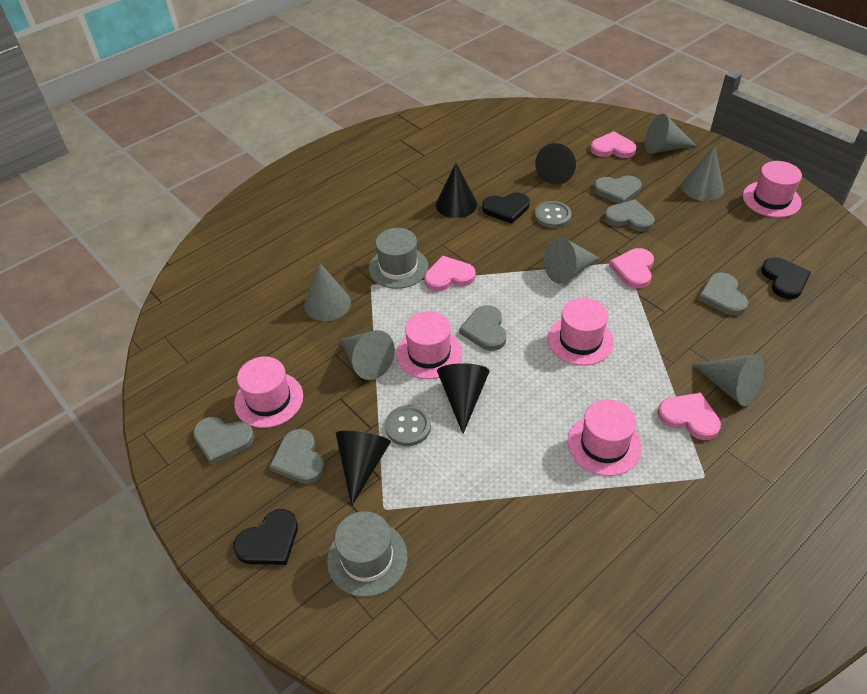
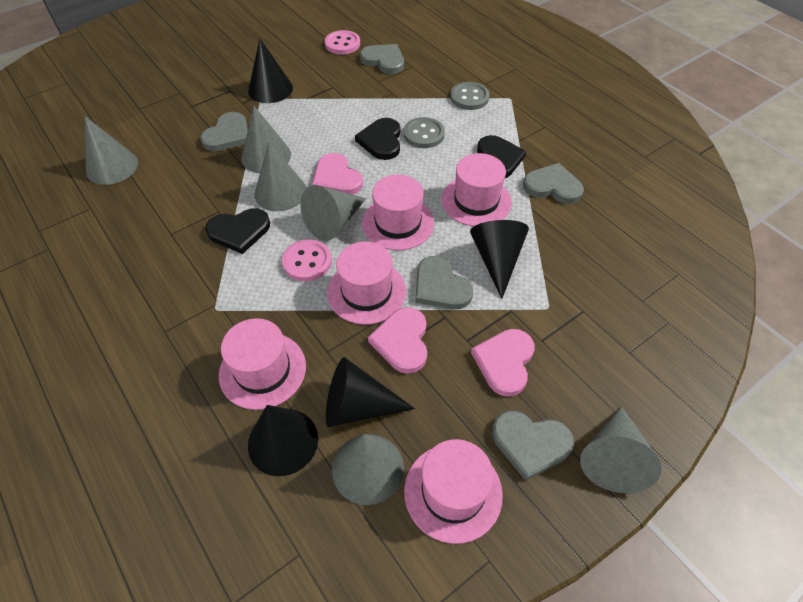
grey hat: 2 -> 0
grey heart: 6 -> 5
pink button: 0 -> 2
pink heart: 4 -> 3

